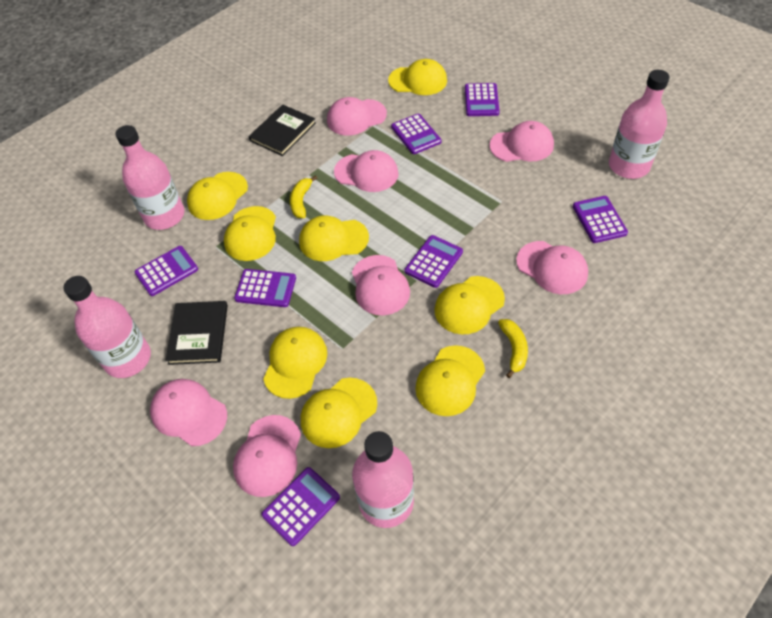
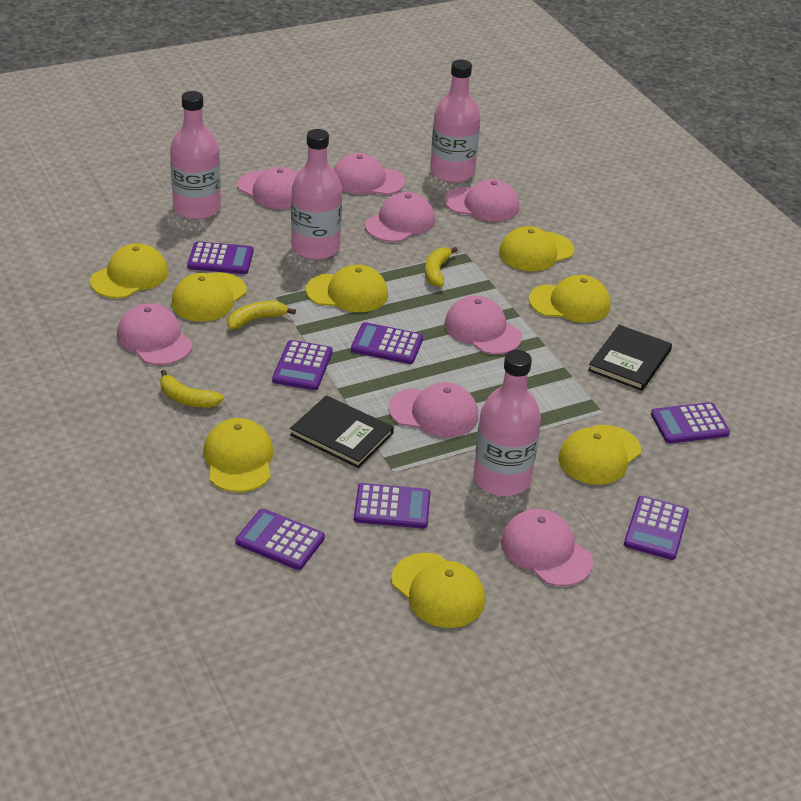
pink cap: 7 -> 8
yellow banana: 2 -> 3

